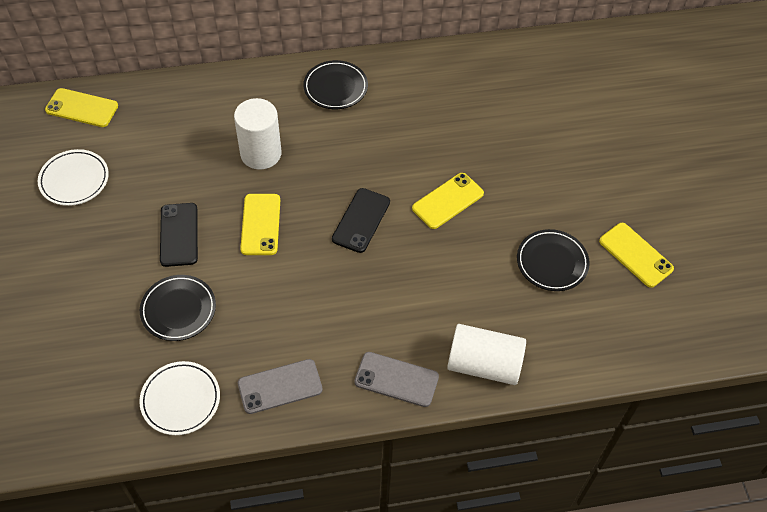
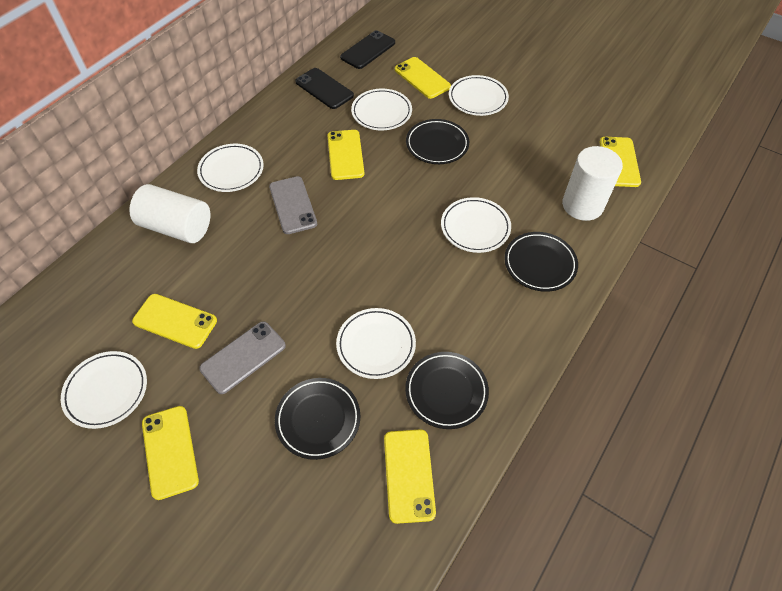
black plate: 3 -> 4
white plate: 2 -> 6
yellow phone: 4 -> 6

